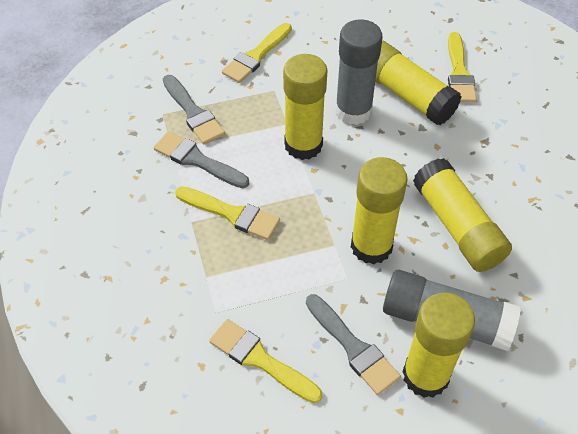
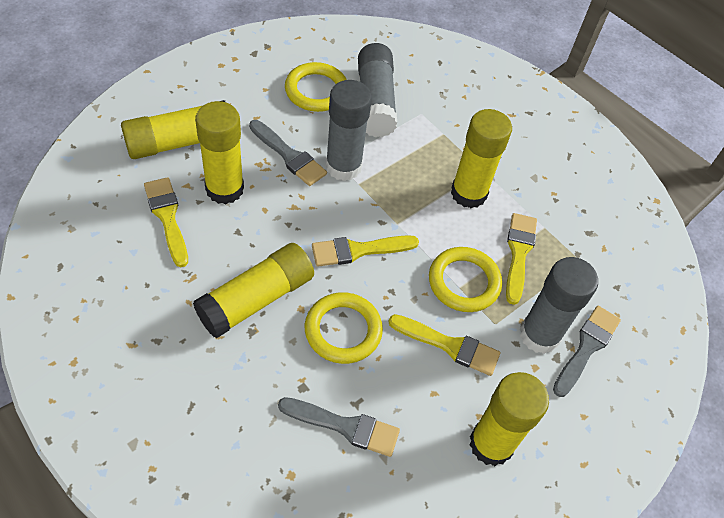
grey glue stick: 2 -> 3
yellow ring: 0 -> 3

